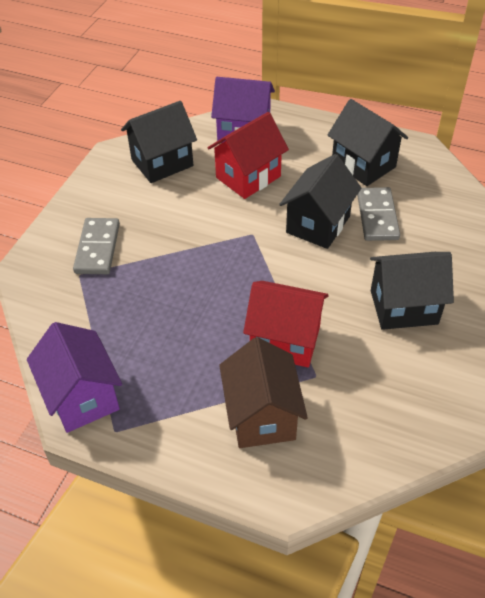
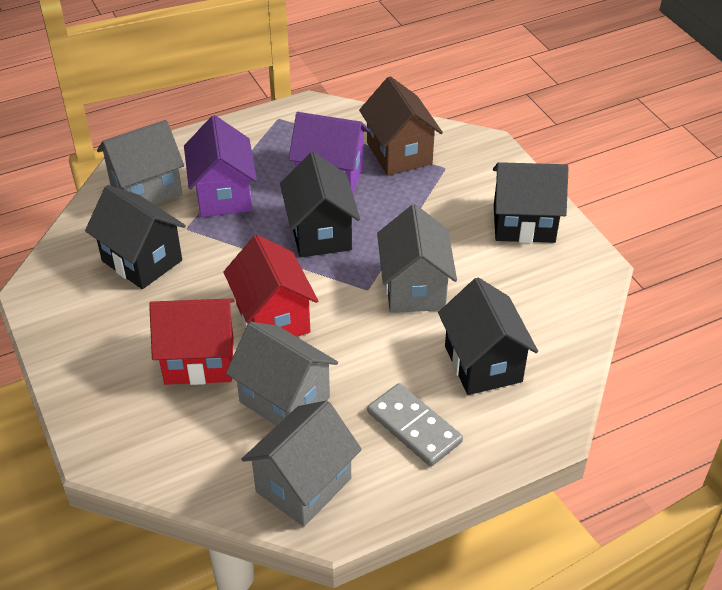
grey domino: 2 -> 1
grey house: 0 -> 4

